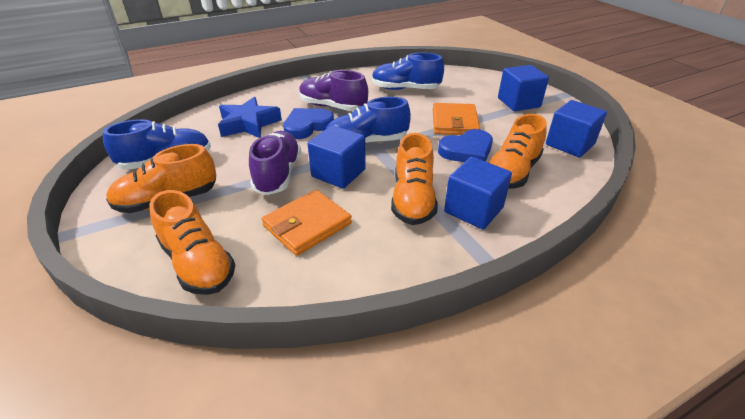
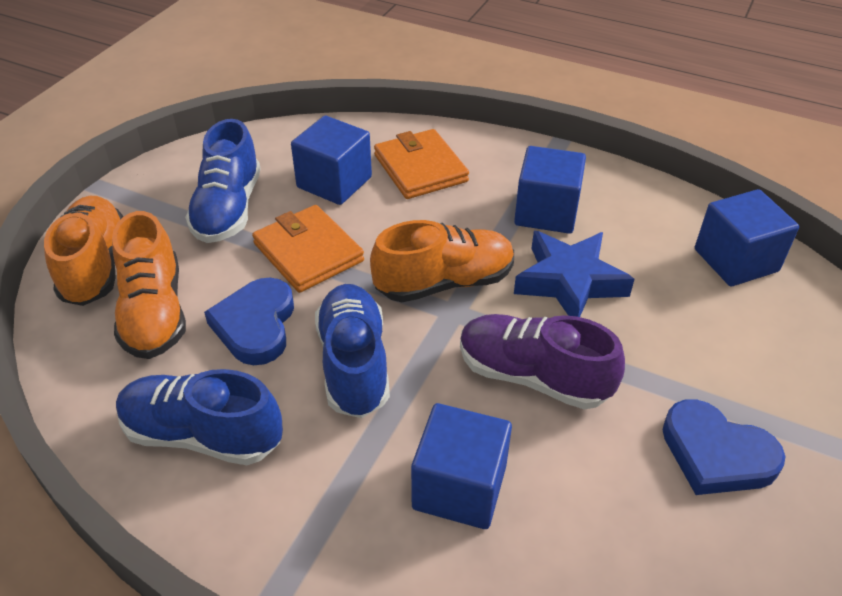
orange shoe: 4 -> 3
purple shoe: 2 -> 1

